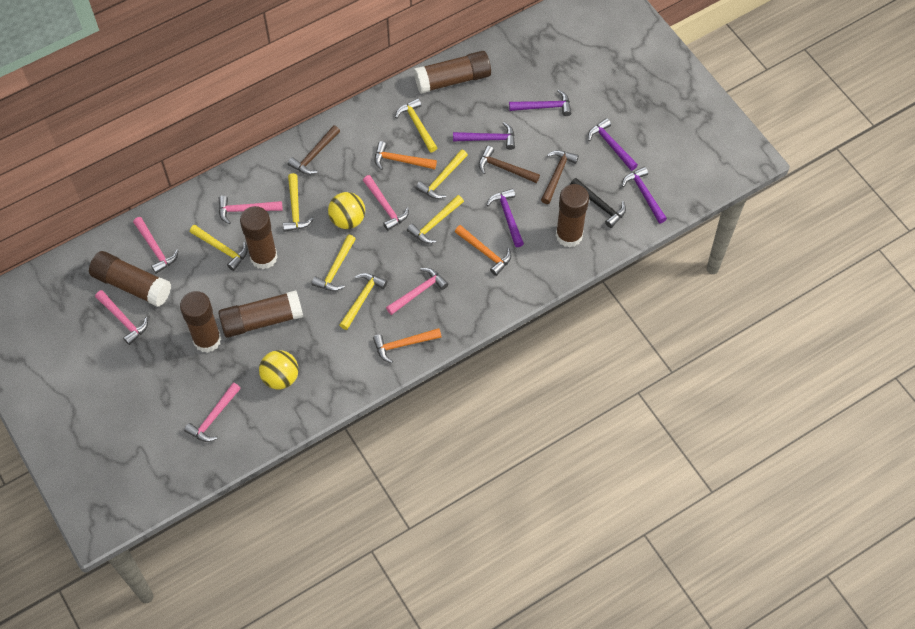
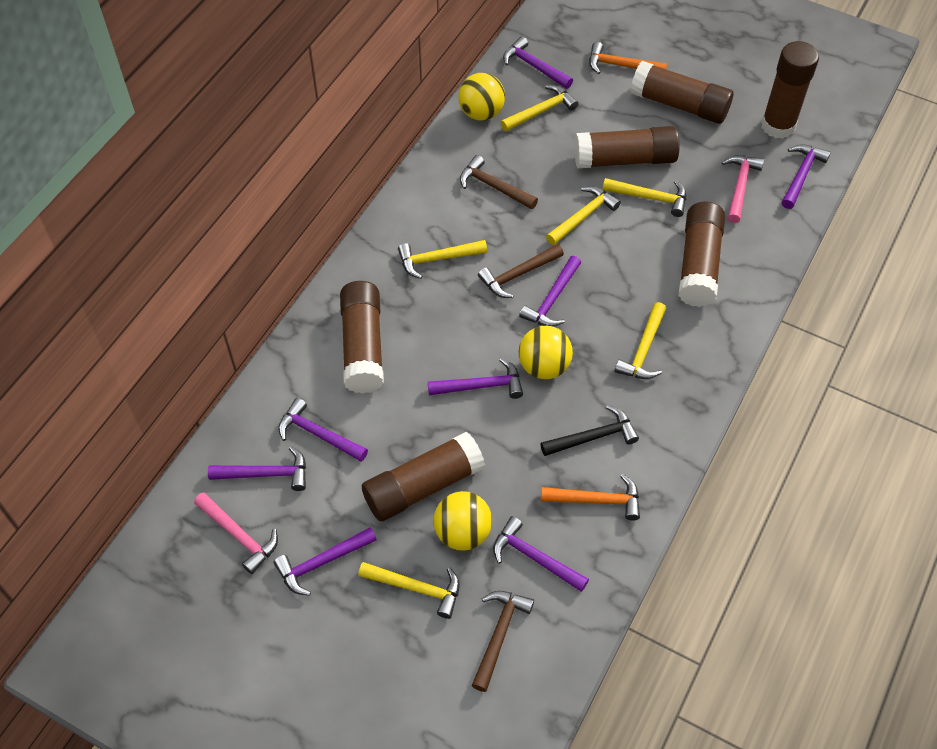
orange hammer: 3 -> 2
pink hammer: 6 -> 2
purple hammer: 5 -> 8
yellow ball: 2 -> 3
yellow hammer: 7 -> 6

